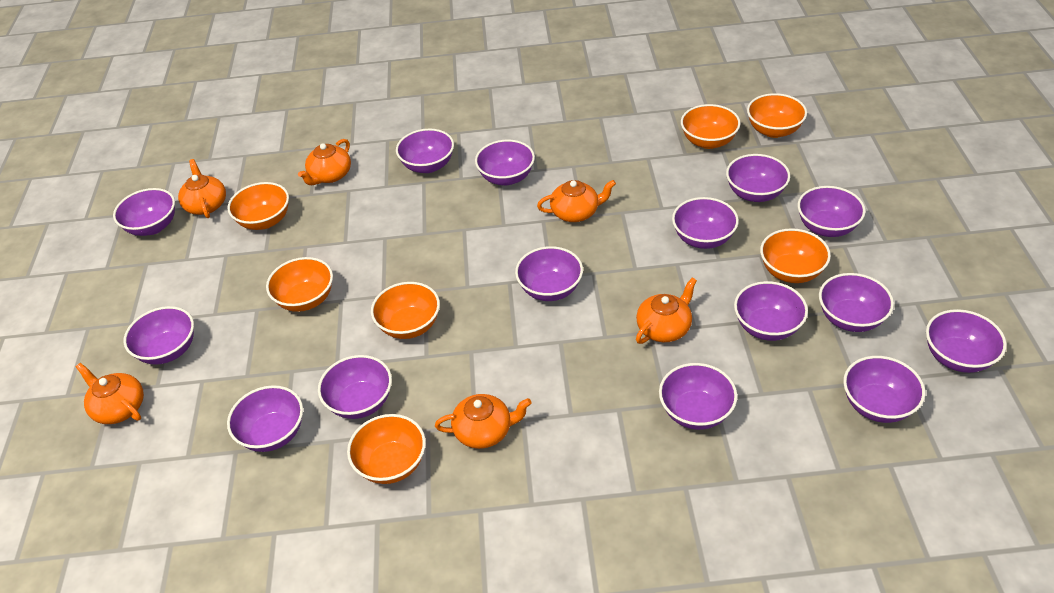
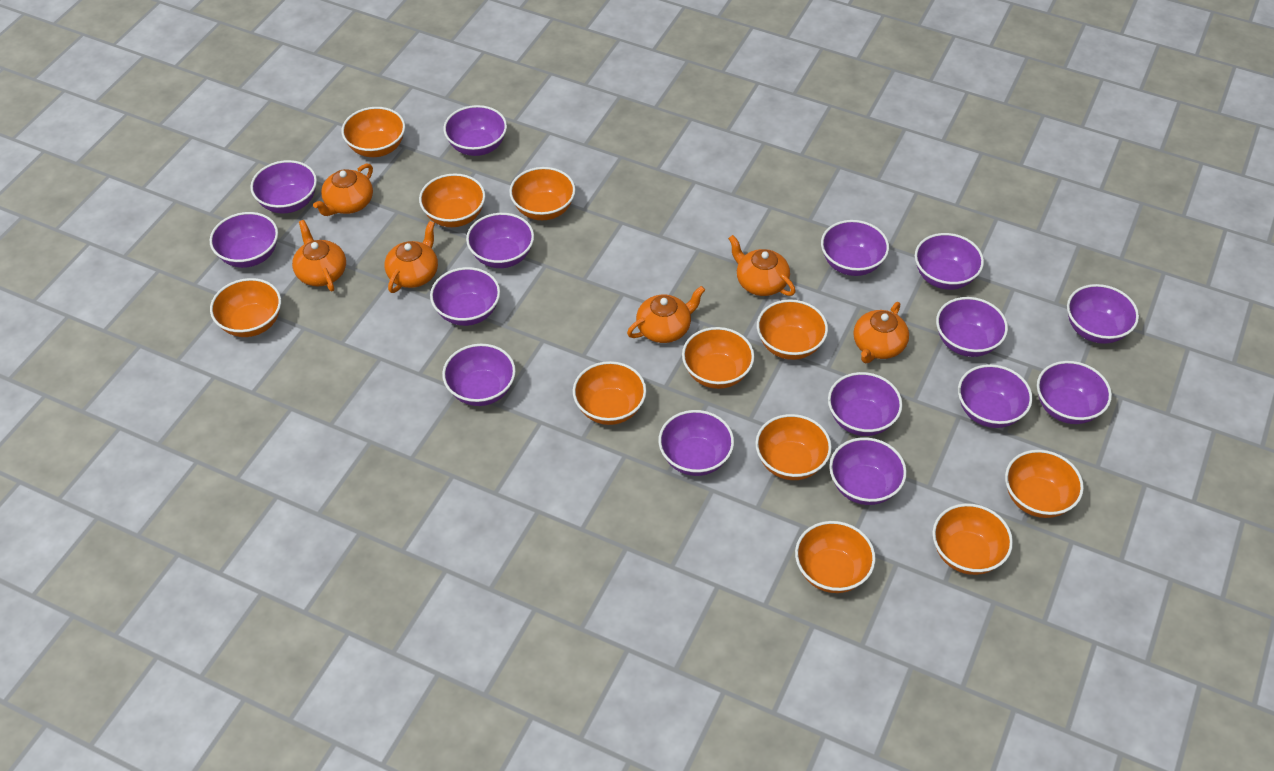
orange bowl: 7 -> 11

